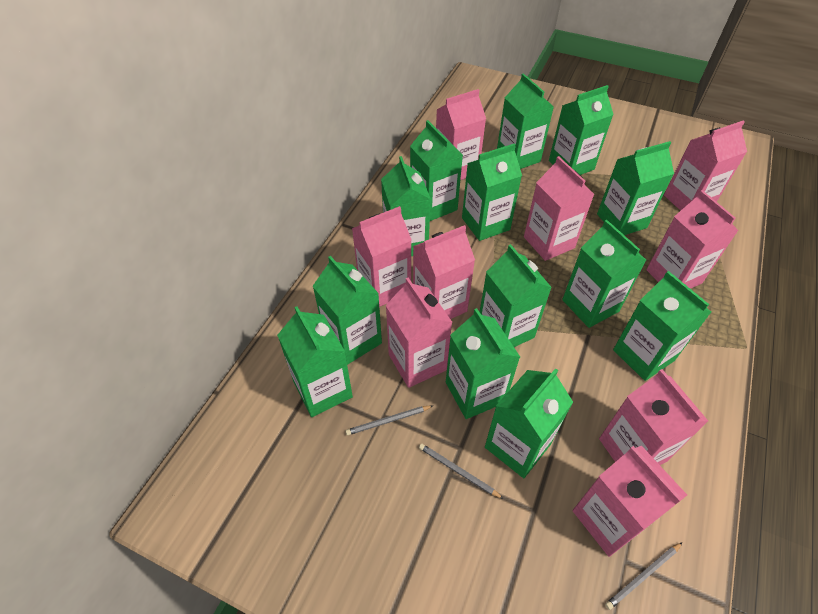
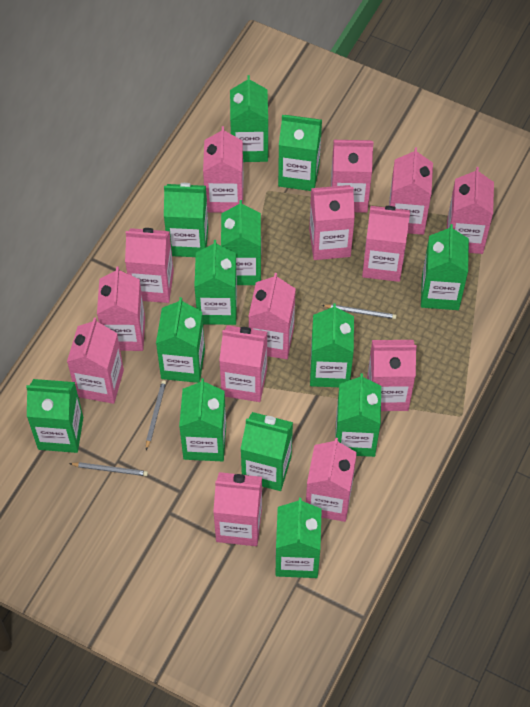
pink carton: 9 -> 14

